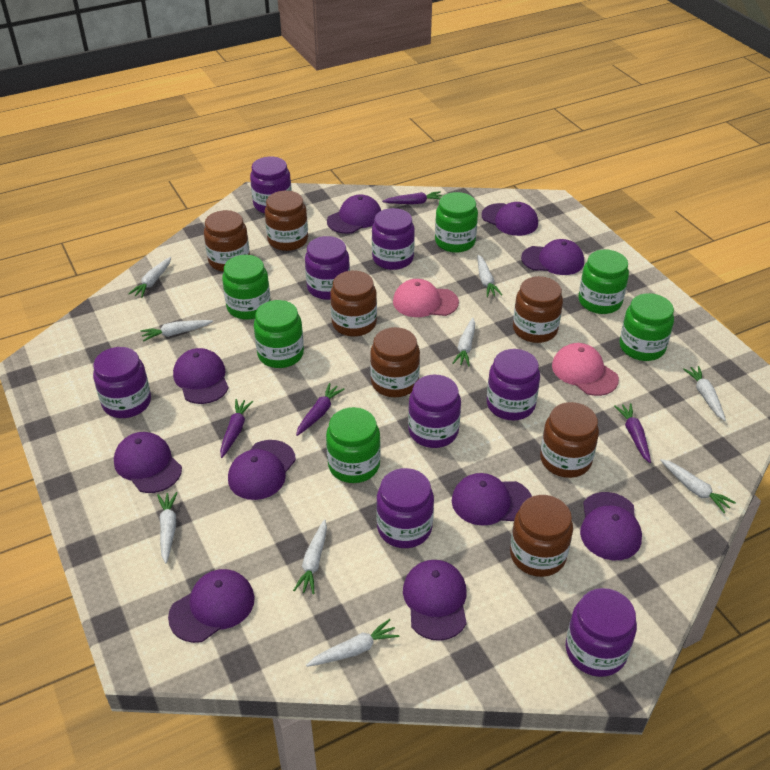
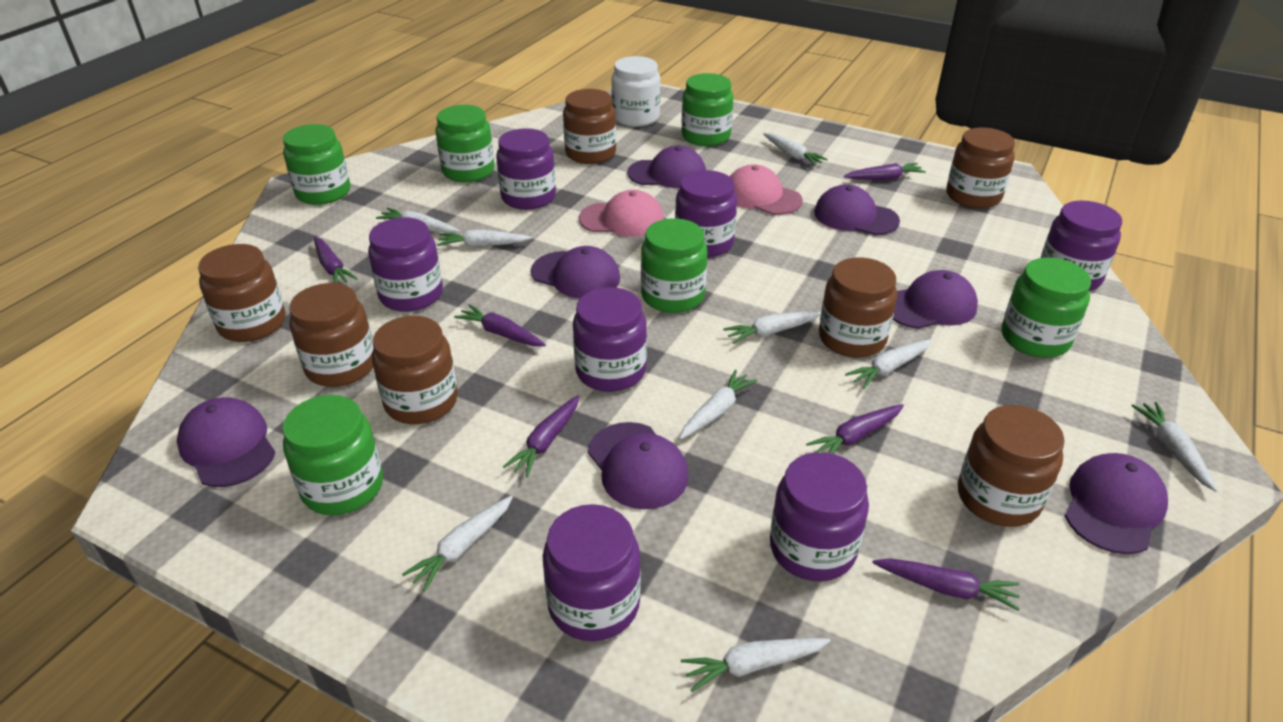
purple cap: 10 -> 7
purple carrot: 4 -> 6
purple jar: 8 -> 7
white jar: 0 -> 1

